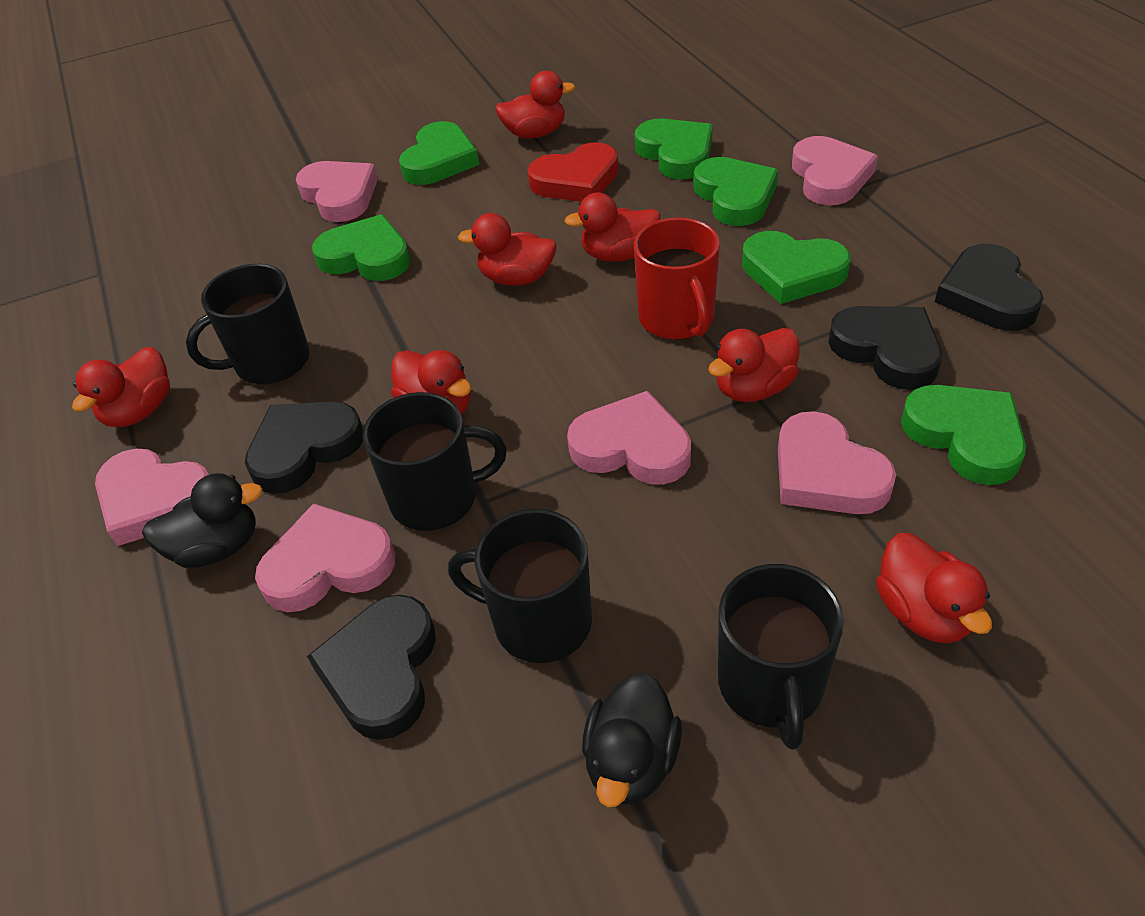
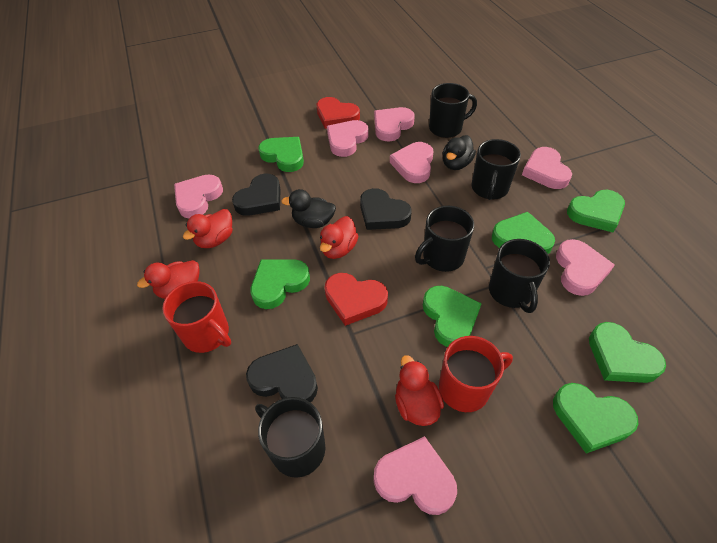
black heart: 4 -> 3
black mug: 4 -> 5
green heart: 6 -> 7
pink heart: 6 -> 7
red duck: 7 -> 4
red heart: 1 -> 2
red mug: 1 -> 2

